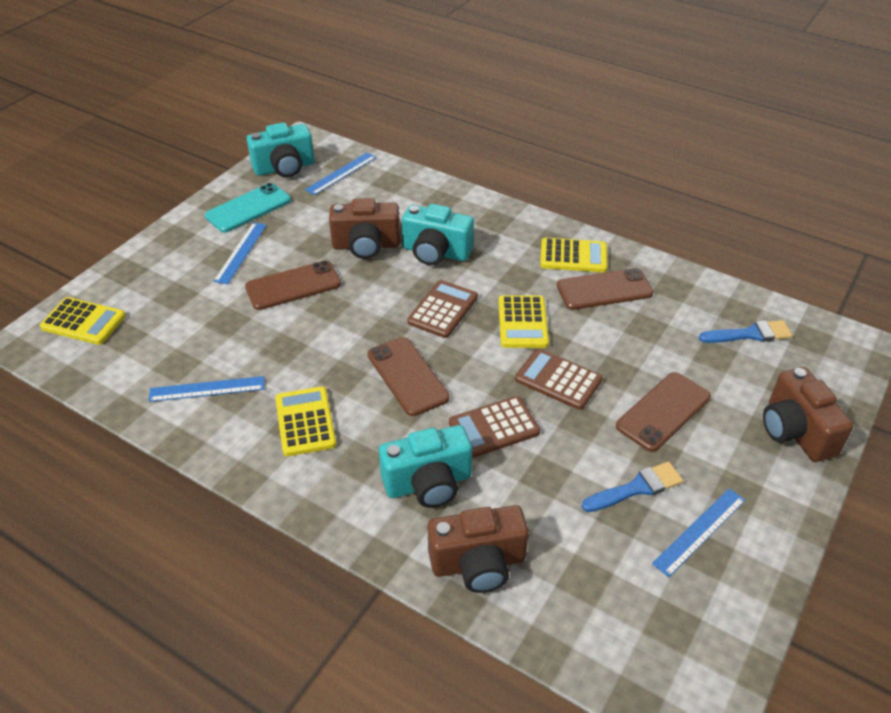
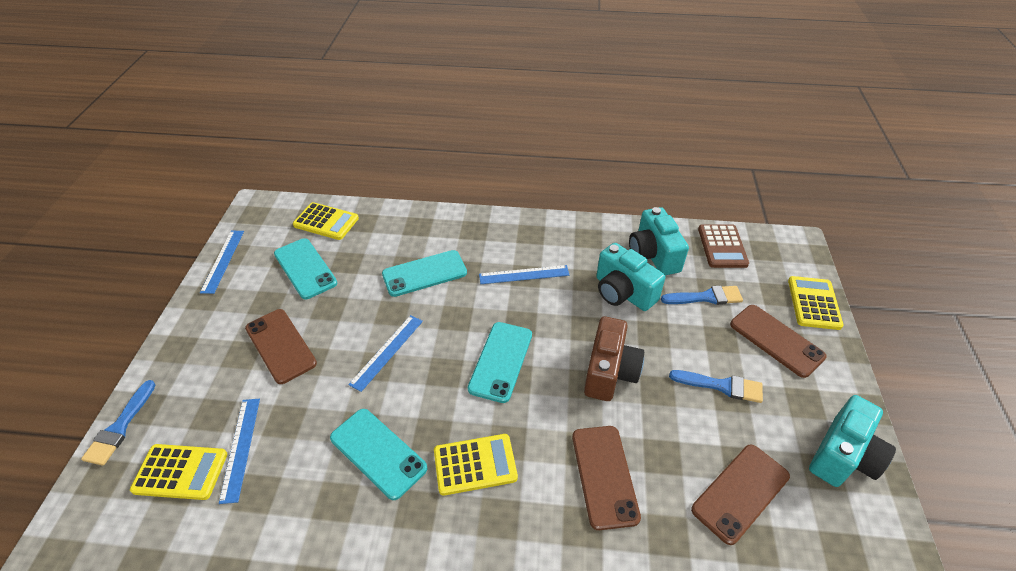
blue brush: 2 -> 3
brown calculator: 3 -> 1
brown camera: 3 -> 1
turquoise phone: 1 -> 4

